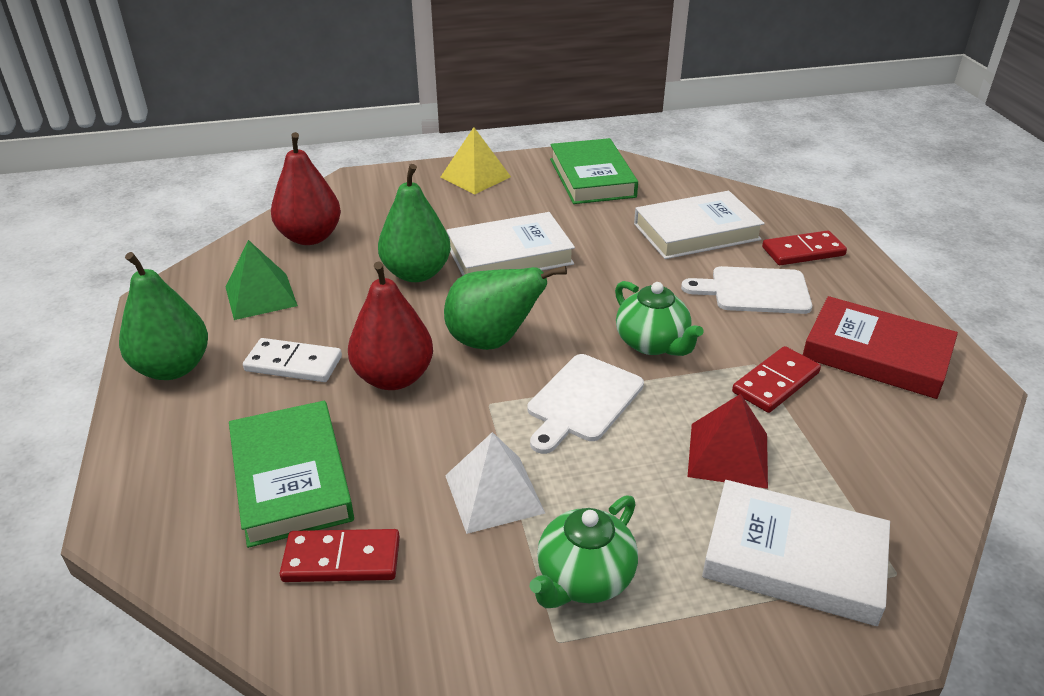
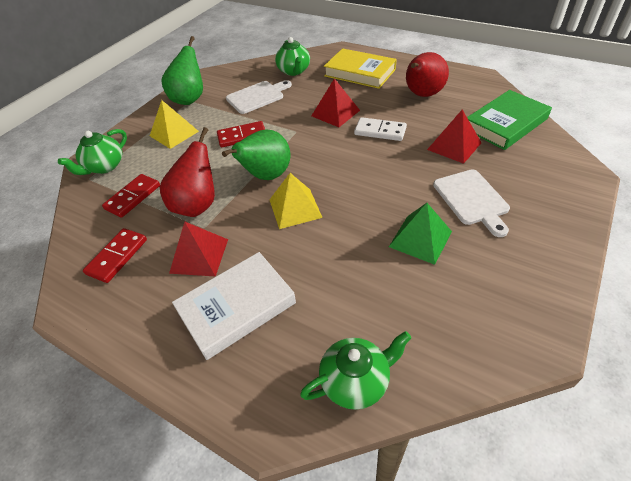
green book: 2 -> 1
green pear: 3 -> 2
green teapot: 2 -> 3
red book: 1 -> 0
red pyramid: 1 -> 3
white book: 3 -> 1
white pyramid: 1 -> 0
yellow book: 0 -> 1
yellow pyramid: 1 -> 2

